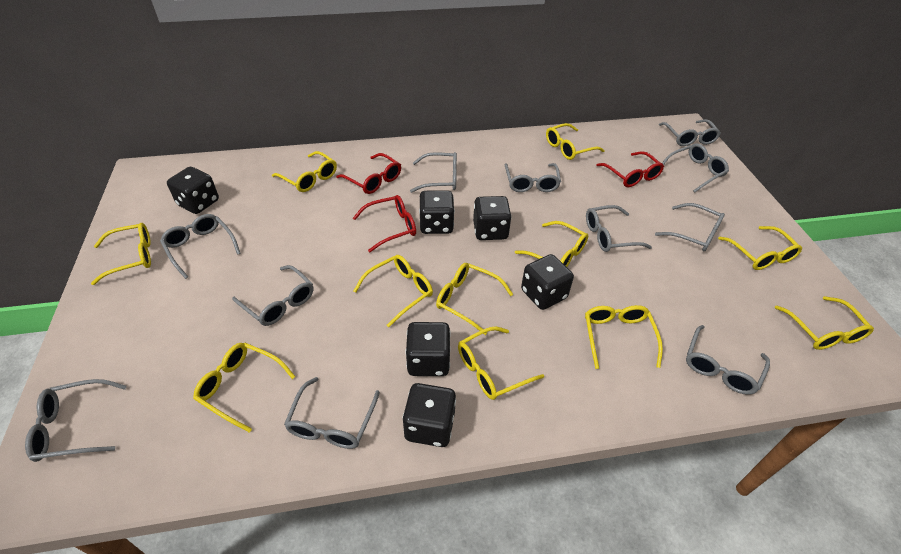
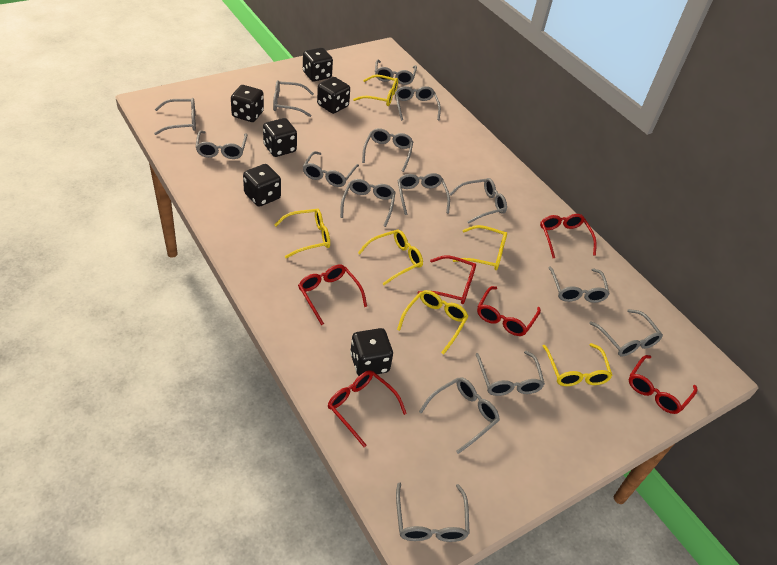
grey glasses: 11 -> 15
red glasses: 3 -> 6
yellow glasses: 11 -> 6

